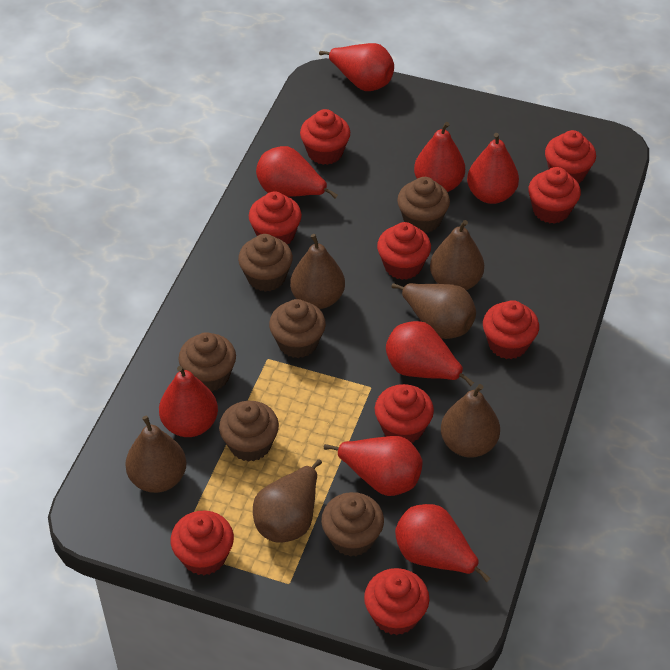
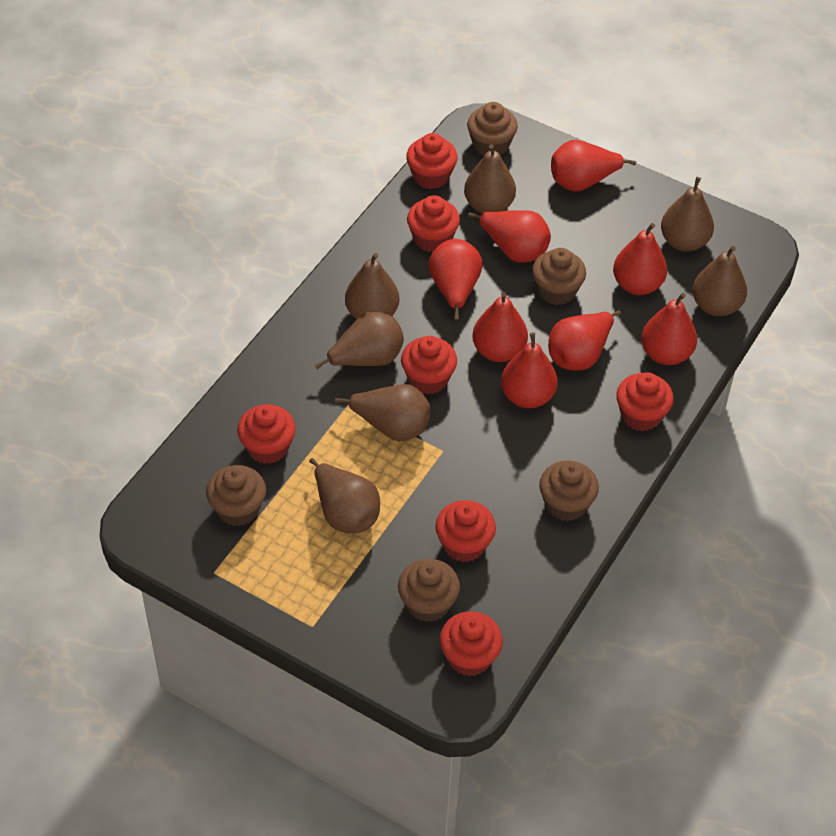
brown cupcake: 6 -> 5
brown pear: 6 -> 7
red cupcake: 9 -> 7

